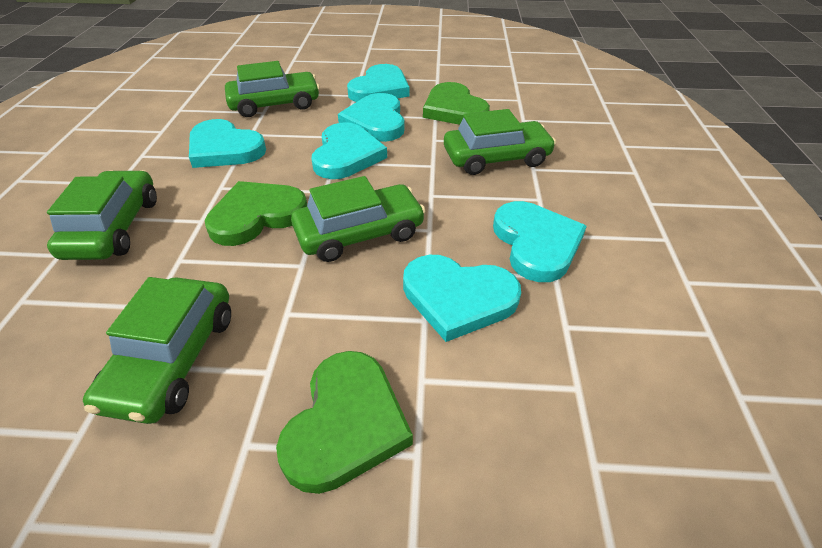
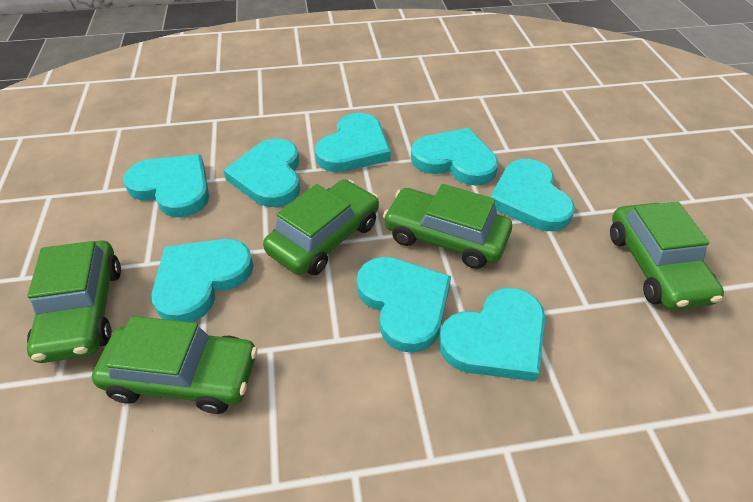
green heart: 3 -> 0
turquoise heart: 6 -> 8

